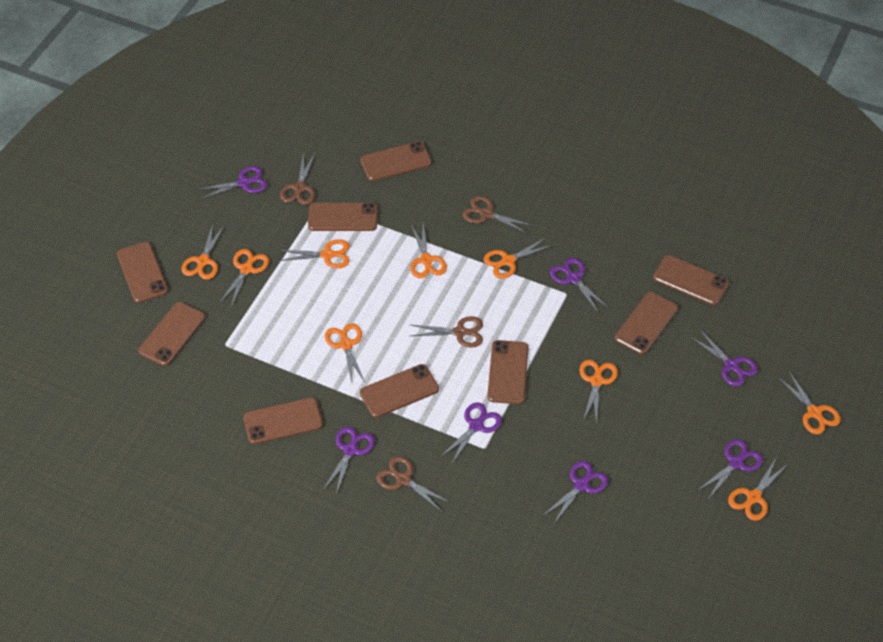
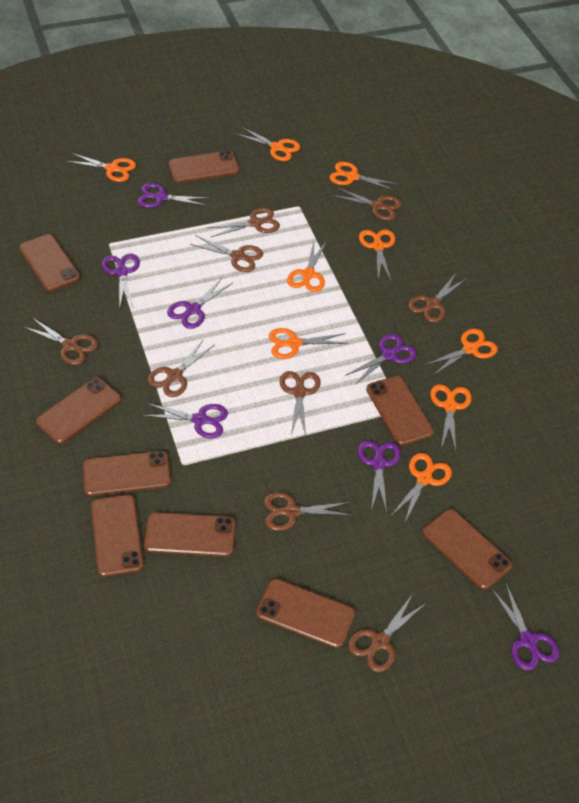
brown scissors: 4 -> 9

